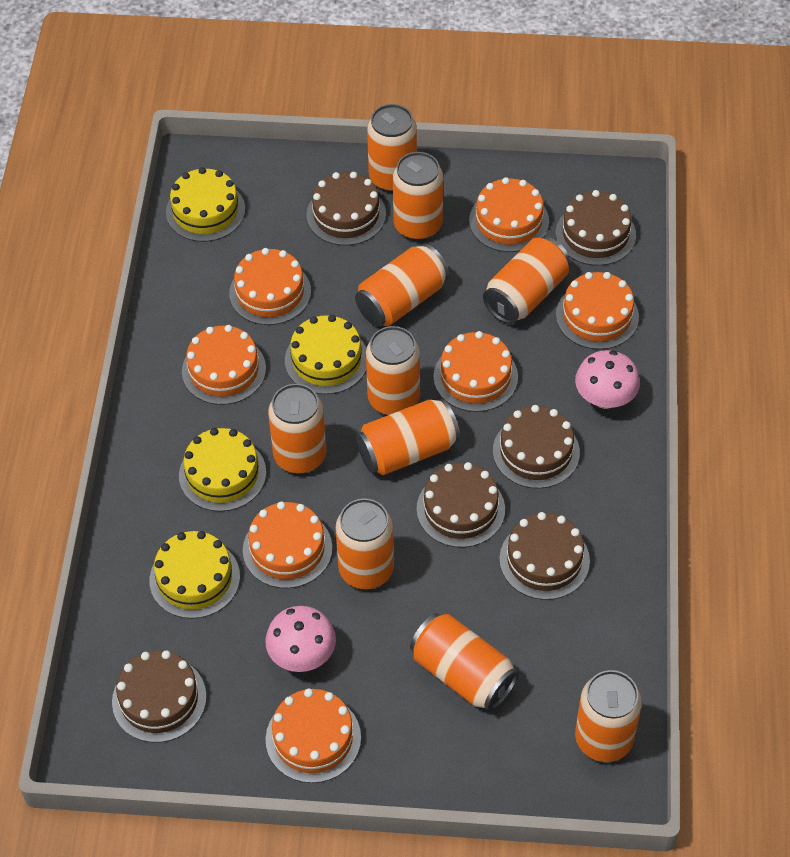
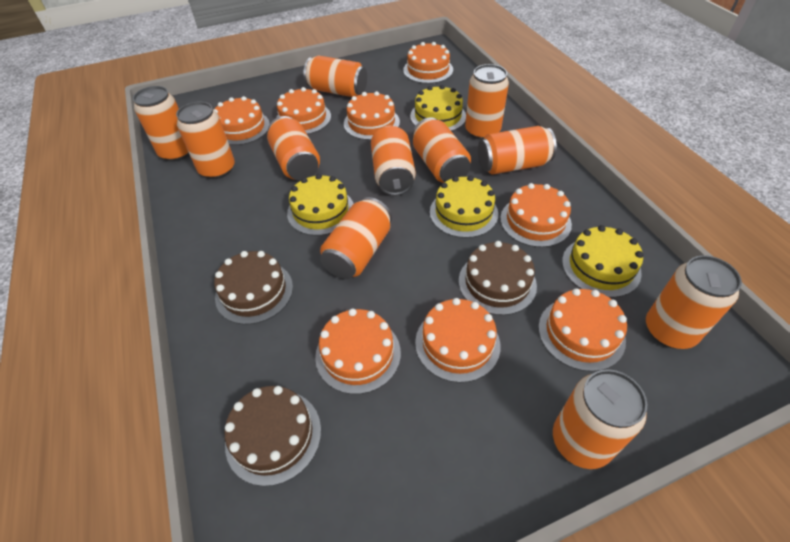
brown cake: 6 -> 3
orange cake: 7 -> 8
orange can: 10 -> 11
pink mushroom: 2 -> 0

